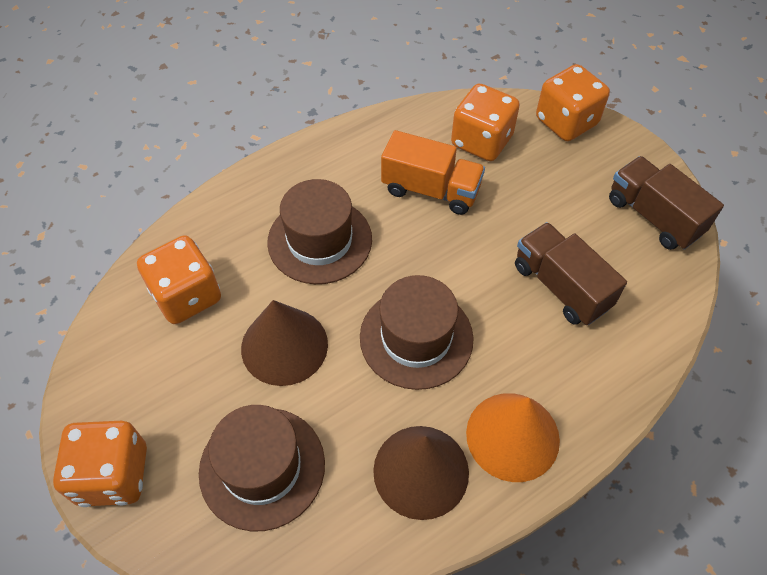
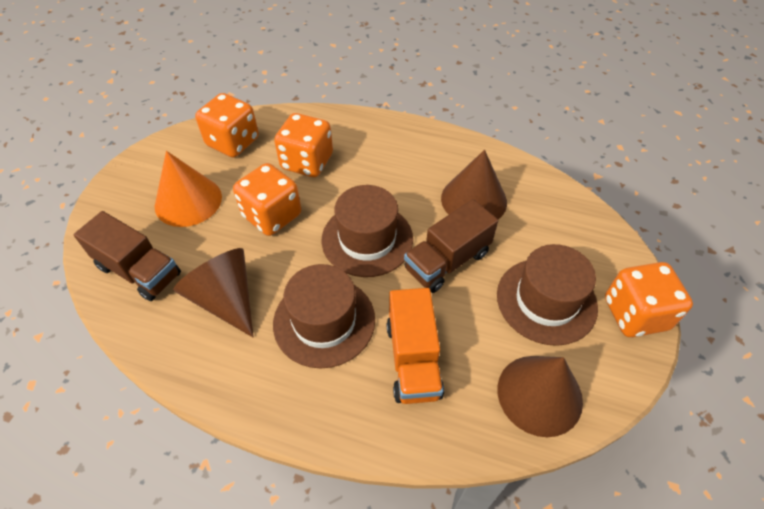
brown cone: 2 -> 3

